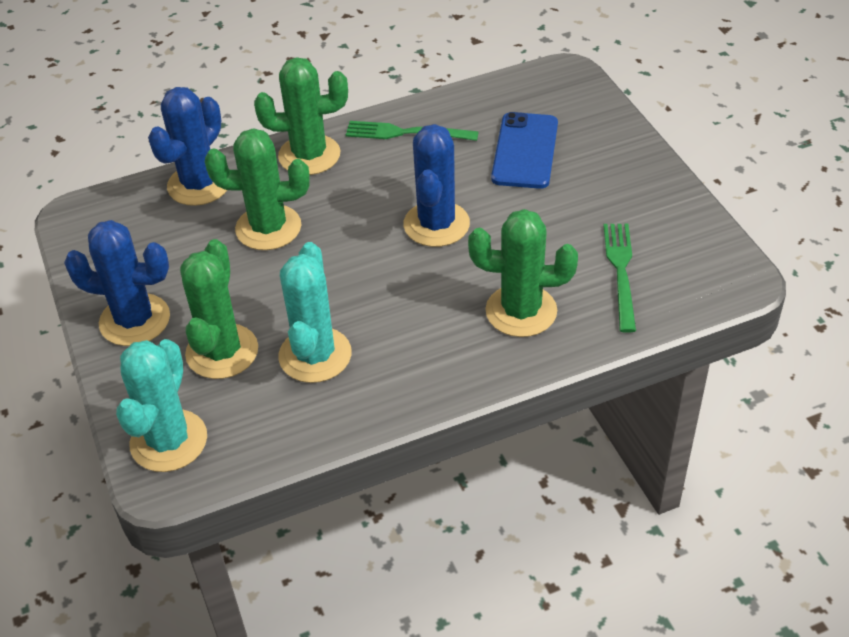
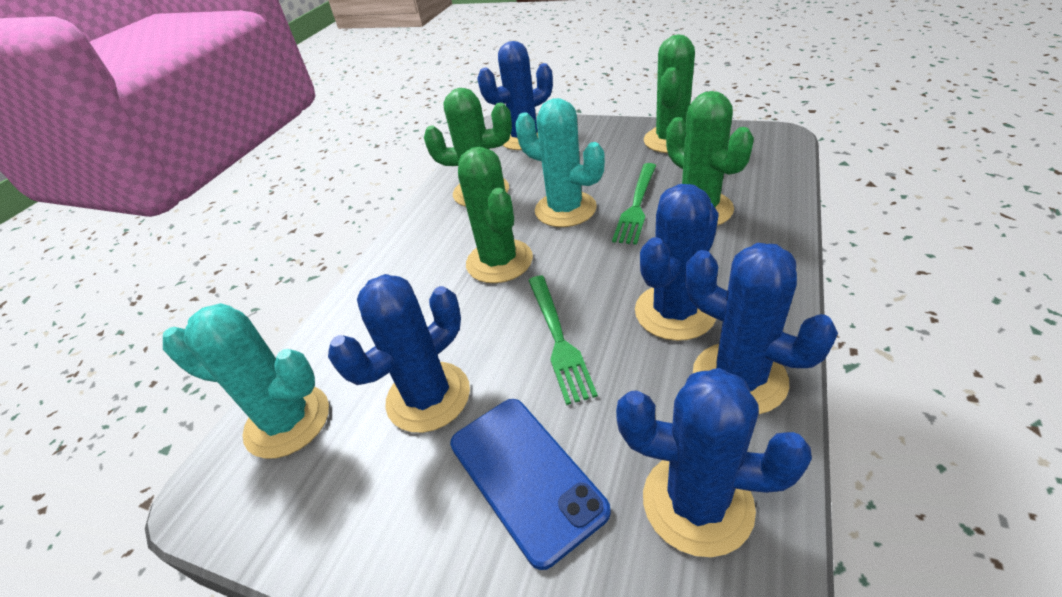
blue cactus: 3 -> 5

